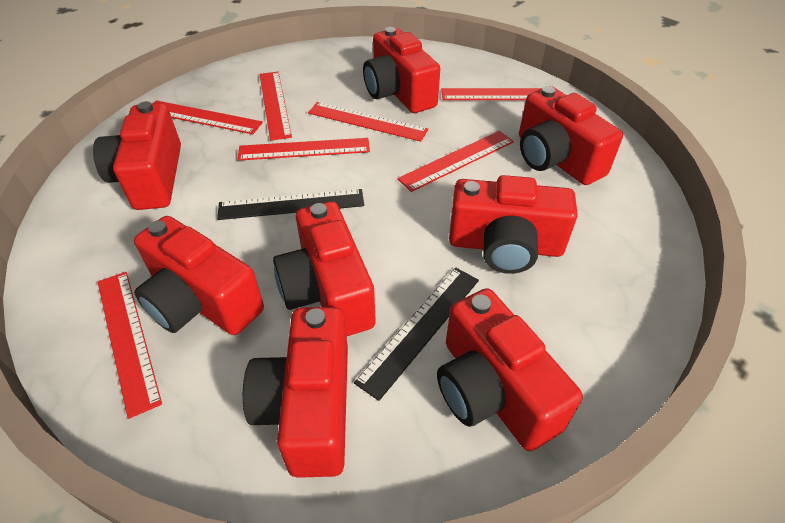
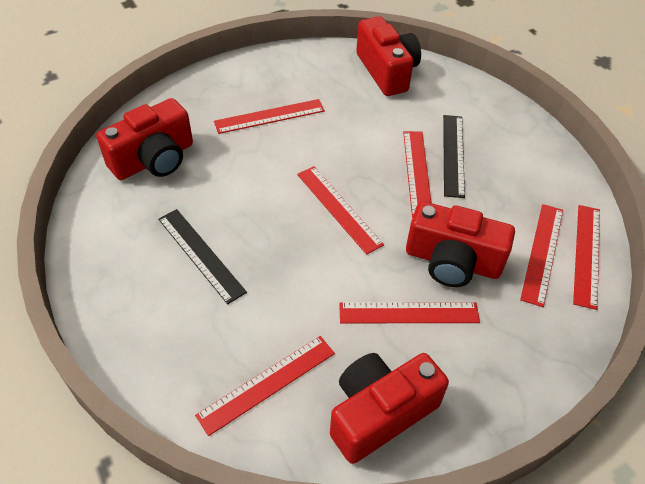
red camera: 8 -> 4

